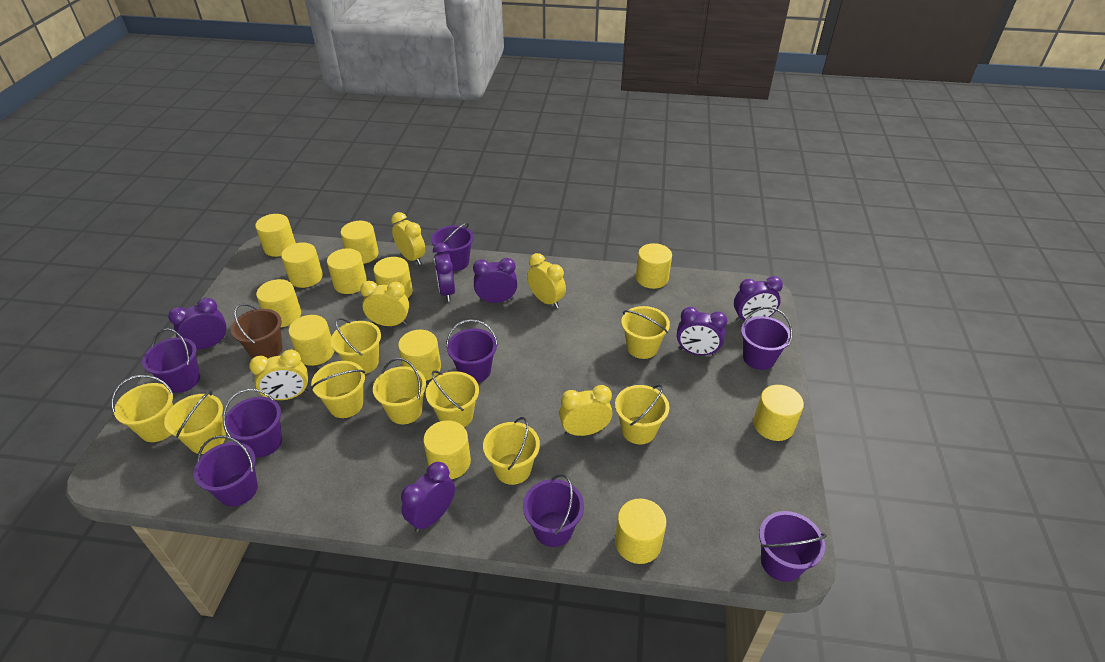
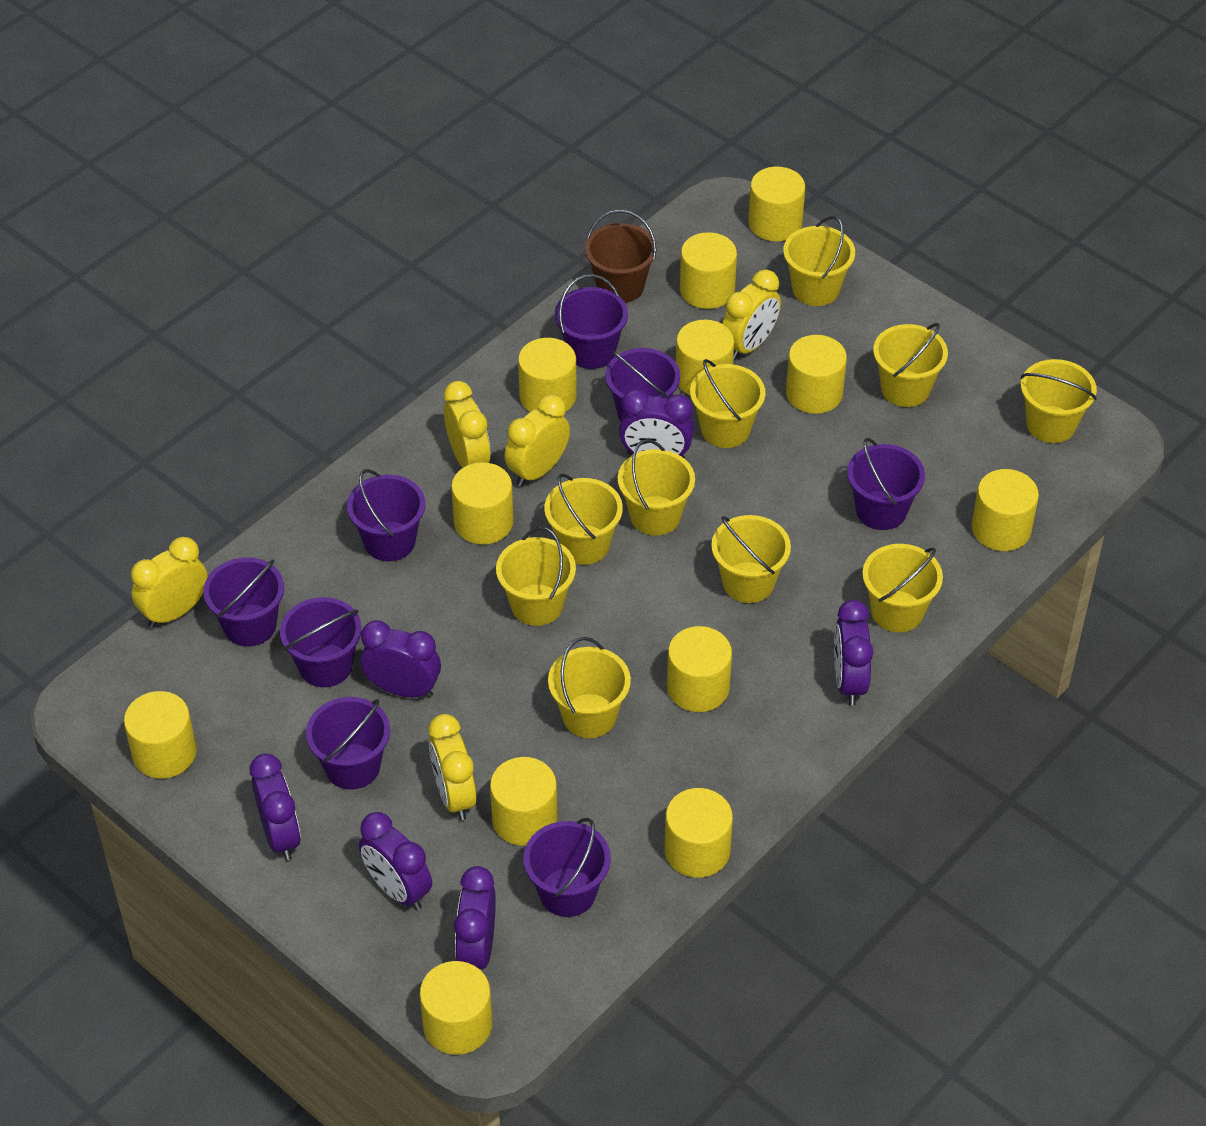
yellow bucket: 9 -> 10

